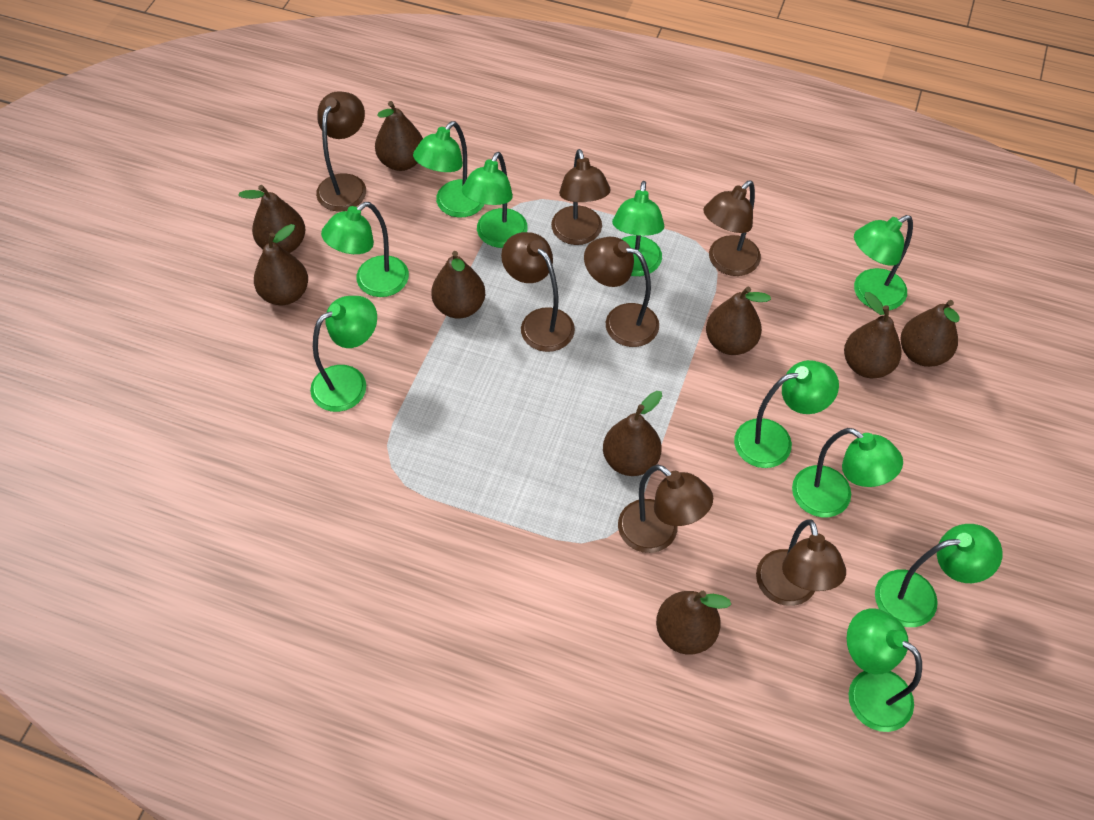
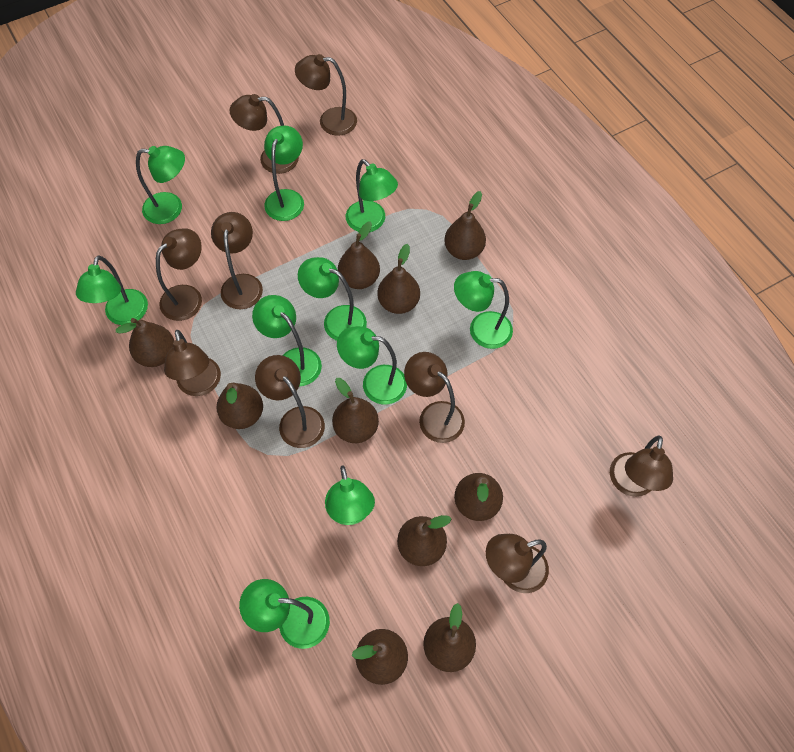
brown lamp: 7 -> 9
brown pear: 9 -> 10

